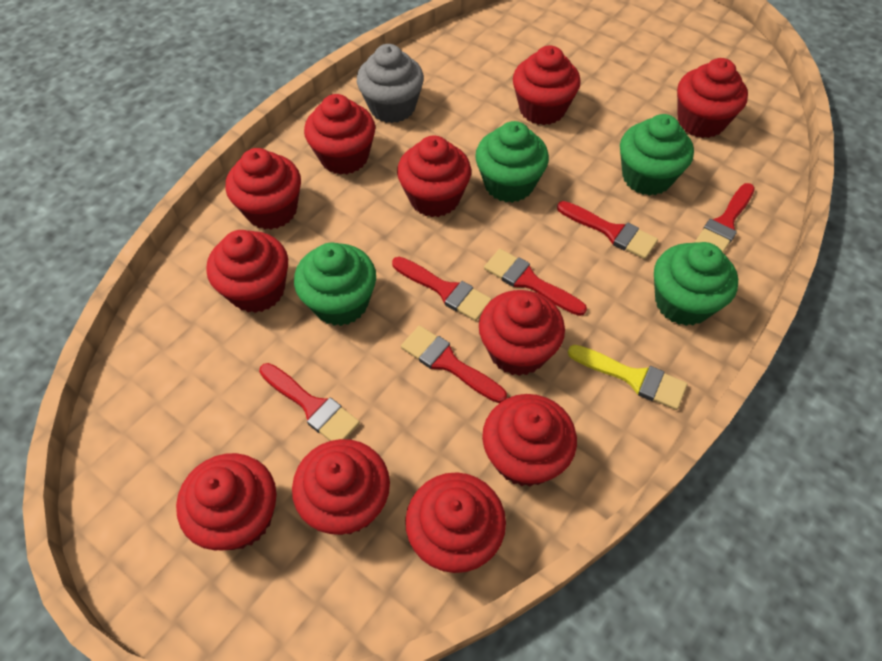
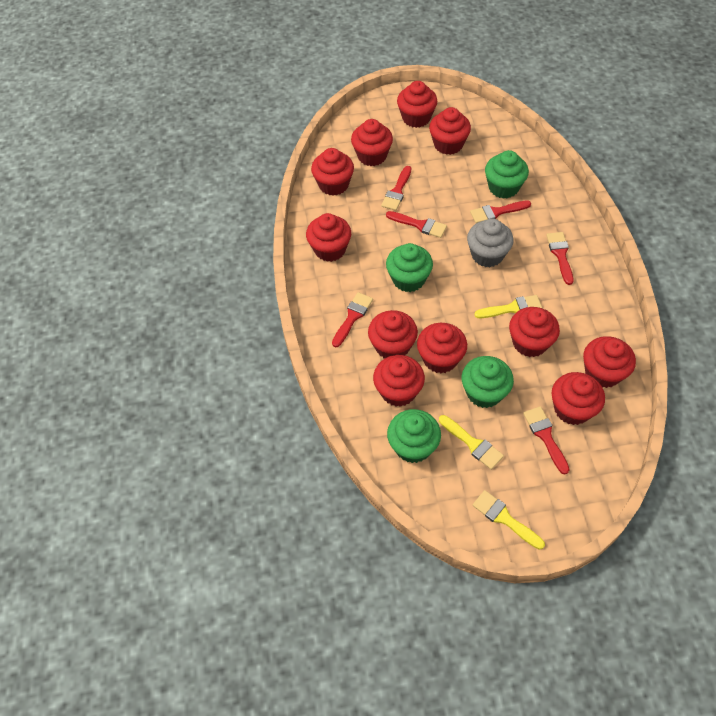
yellow brush: 1 -> 3

